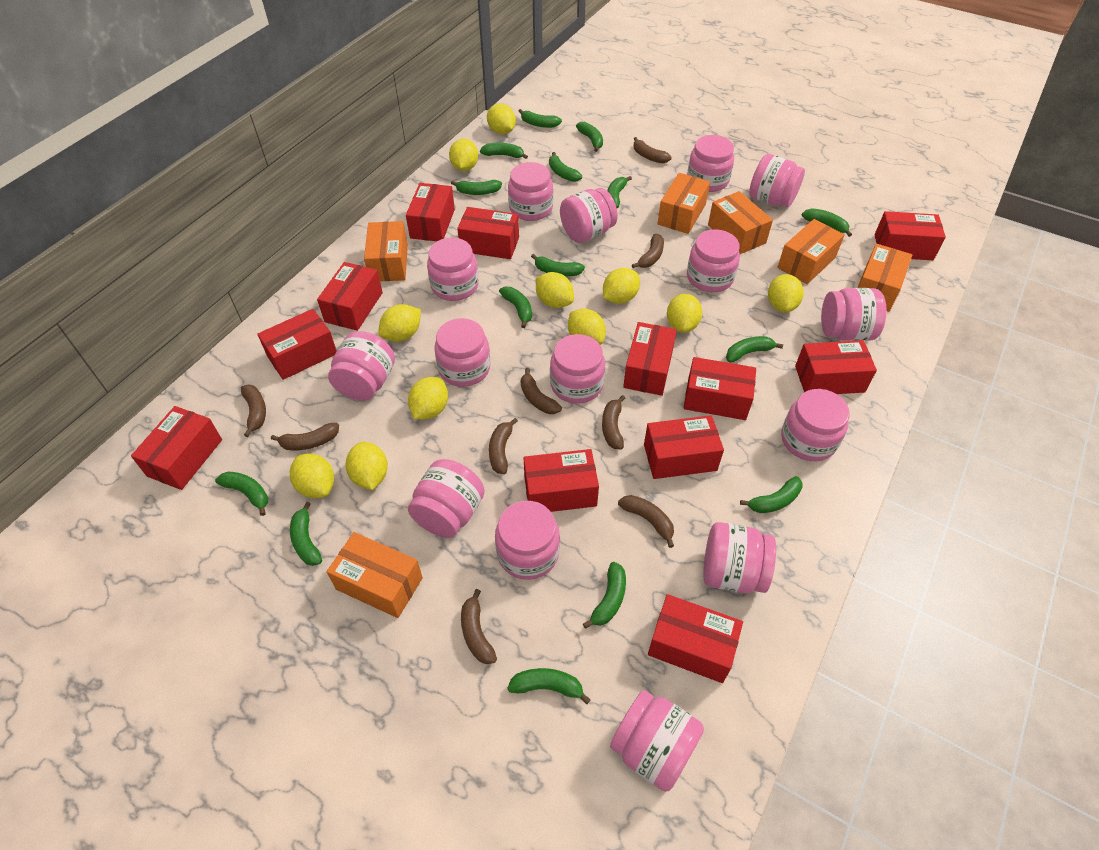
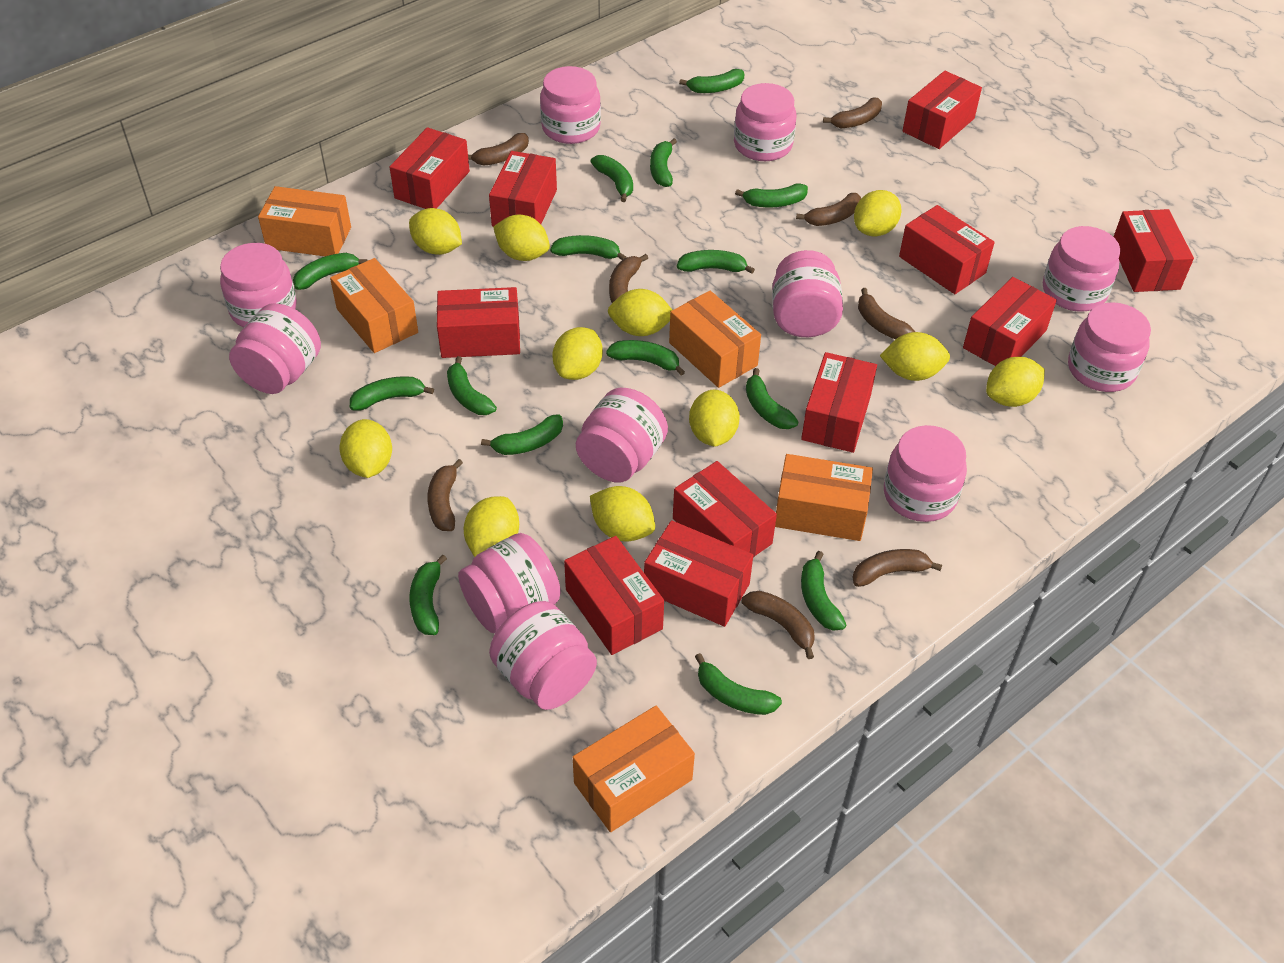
brown banana: 9 -> 8
orange box: 6 -> 5
pink jar: 15 -> 11
red box: 12 -> 11

